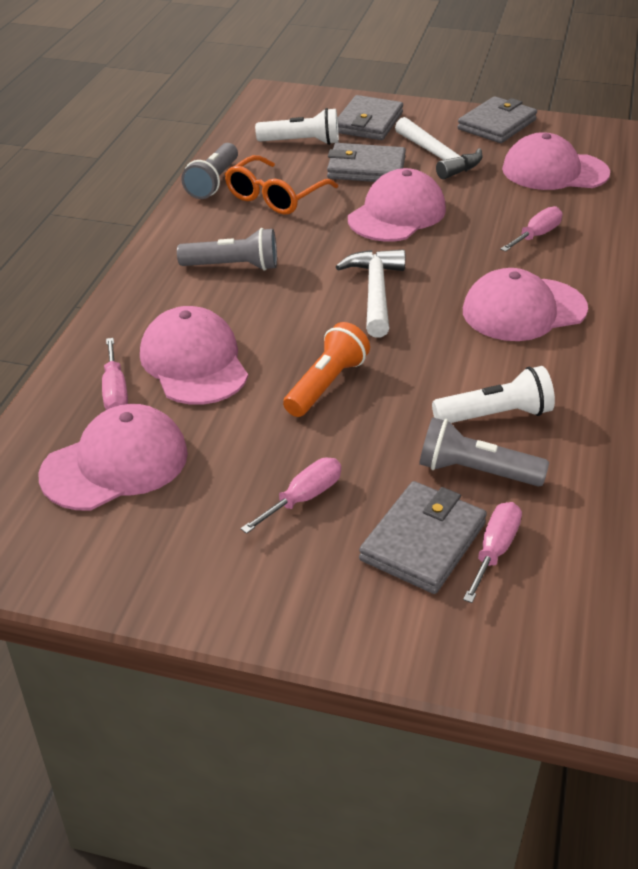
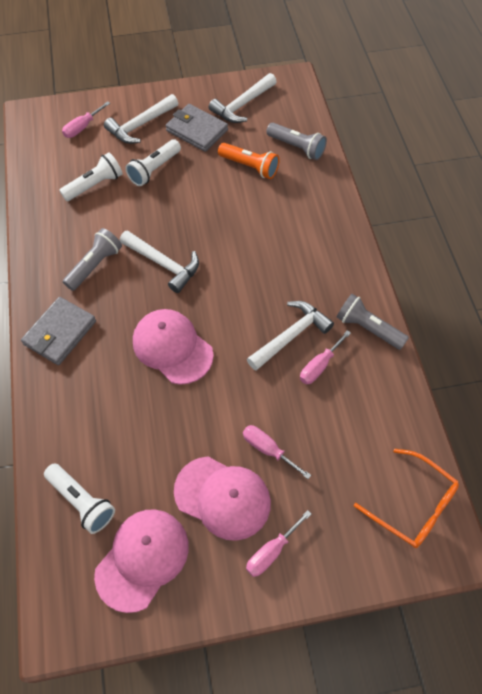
grey wallet: 4 -> 2
pink cap: 5 -> 3
white flashlight: 2 -> 3
white hammer: 2 -> 4

